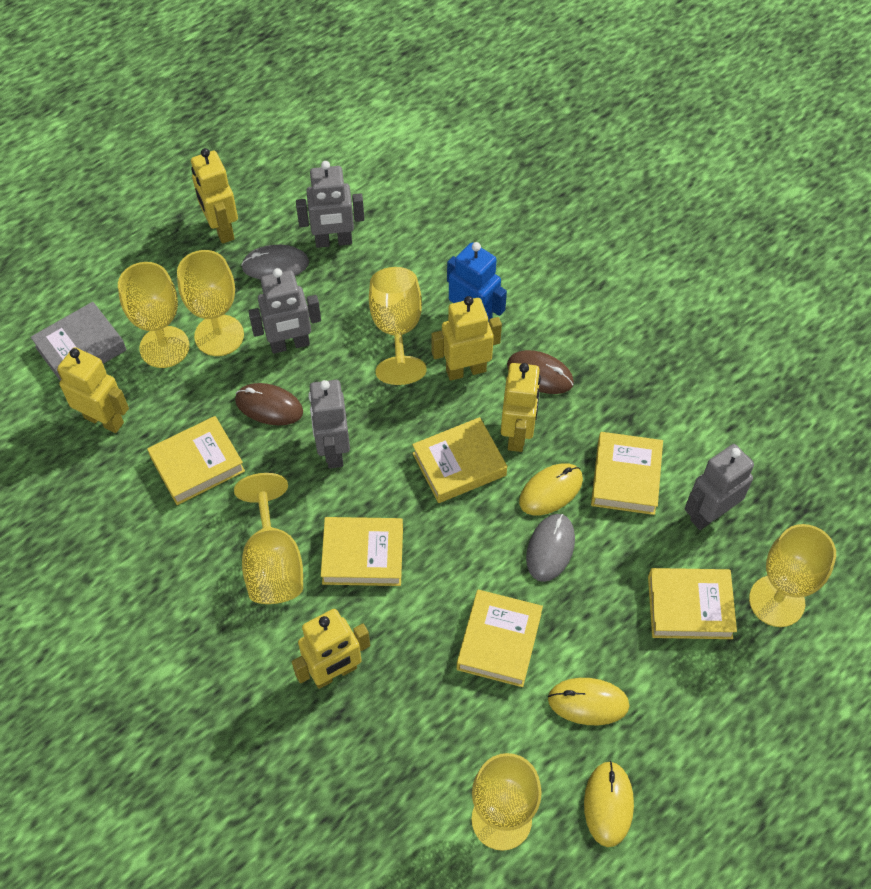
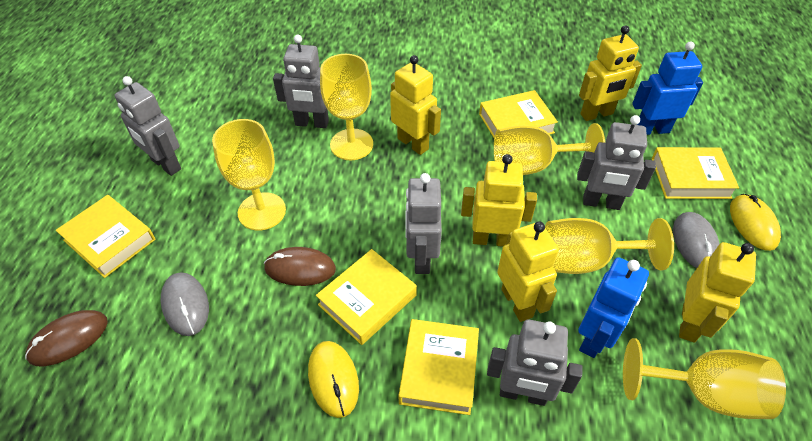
blue robot: 1 -> 2
grey book: 1 -> 0
grey robot: 4 -> 5
yellow book: 6 -> 5
yellow goblet: 6 -> 5
yellow mouse: 3 -> 2

